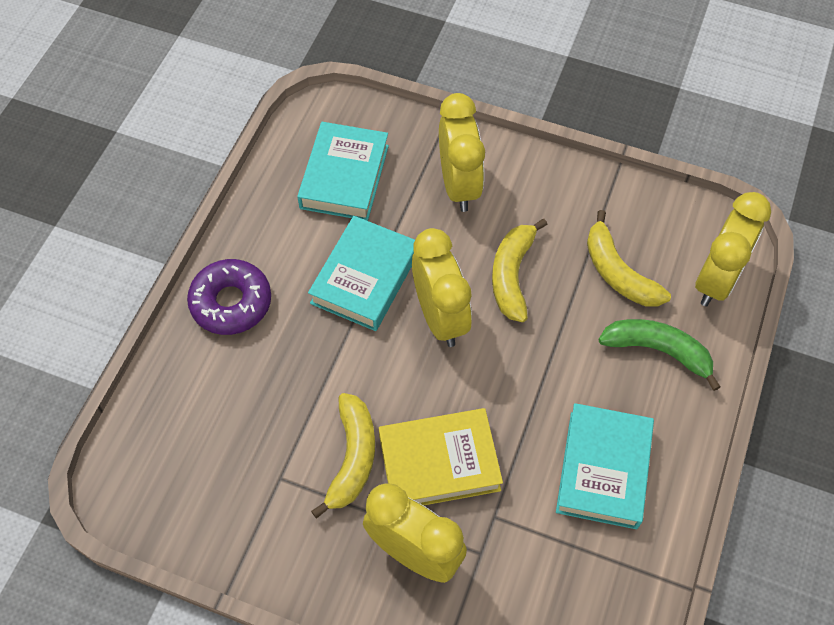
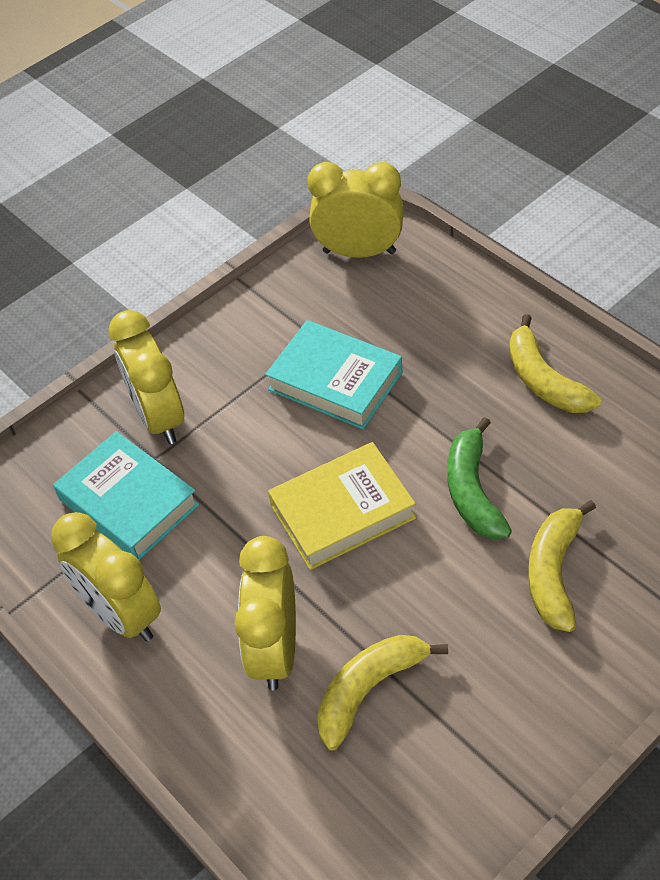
purple donut: 1 -> 0
turquoise book: 3 -> 2

